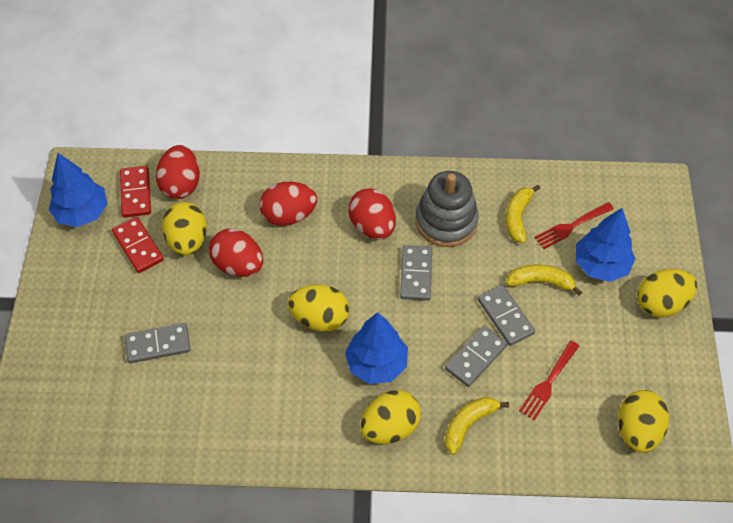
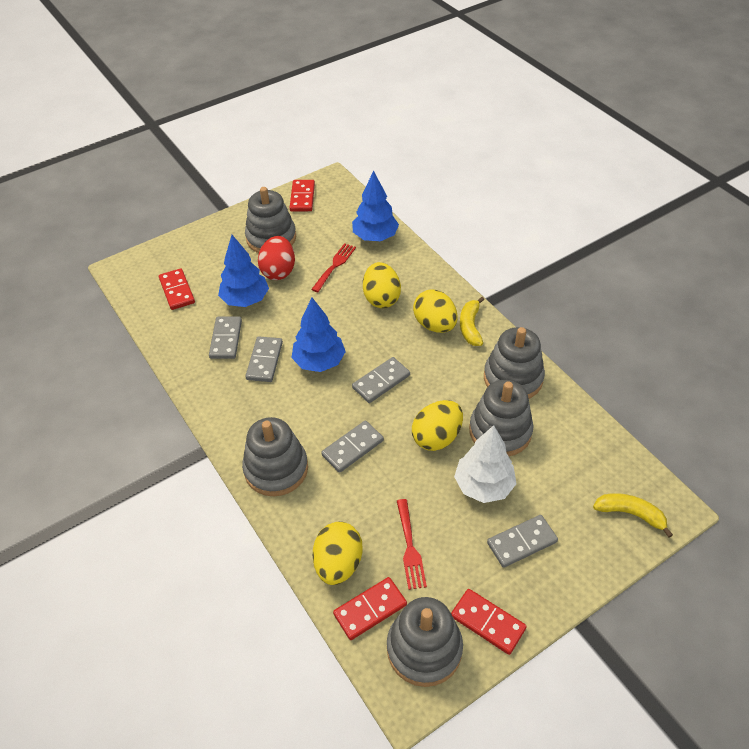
grey domino: 4 -> 5
grey stacking toy: 1 -> 5
red domino: 2 -> 4
red egg: 4 -> 1
white tree: 0 -> 1
yellow banana: 3 -> 2
yellow egg: 5 -> 4

